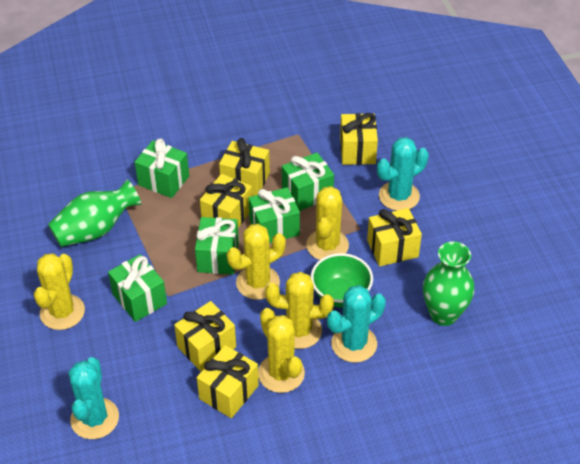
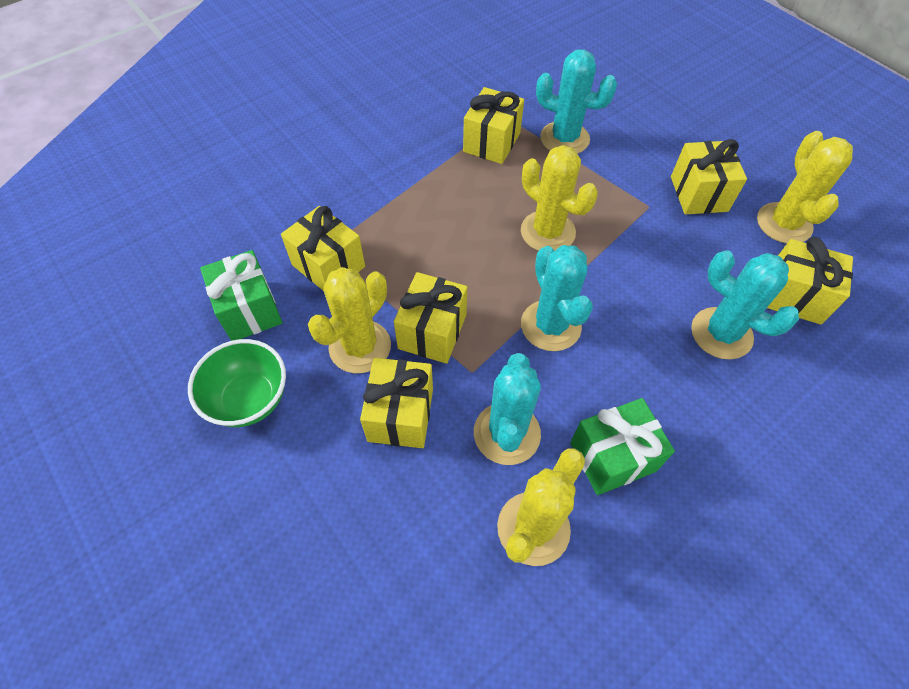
green gift: 5 -> 2
green vase: 2 -> 0
turquoise cactus: 3 -> 4
yellow cactus: 5 -> 4

